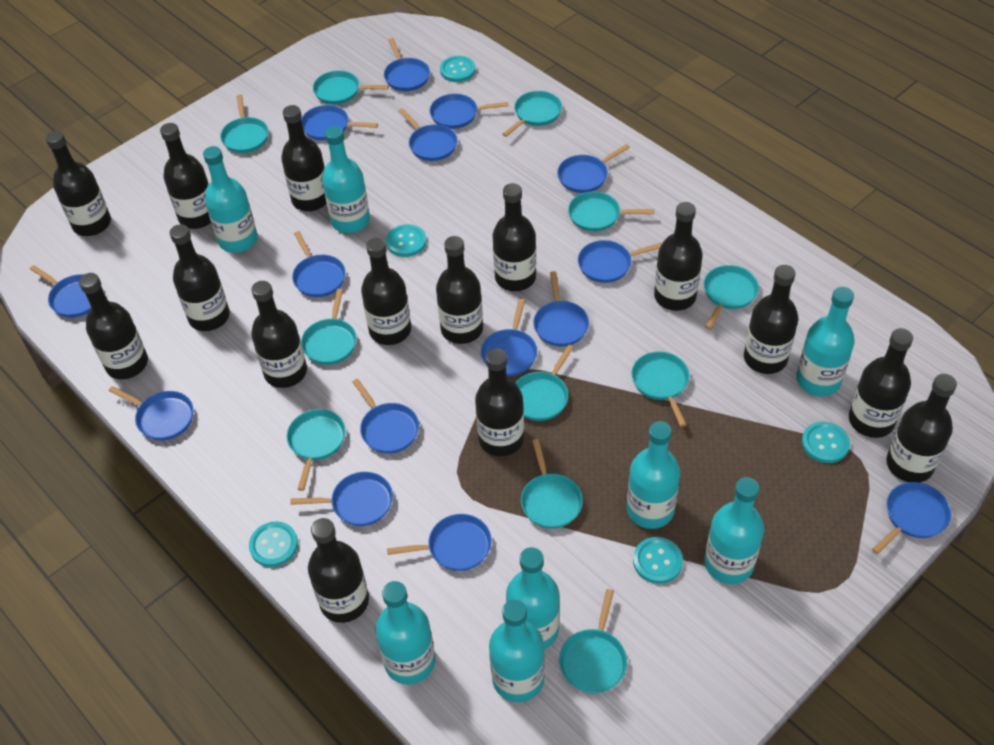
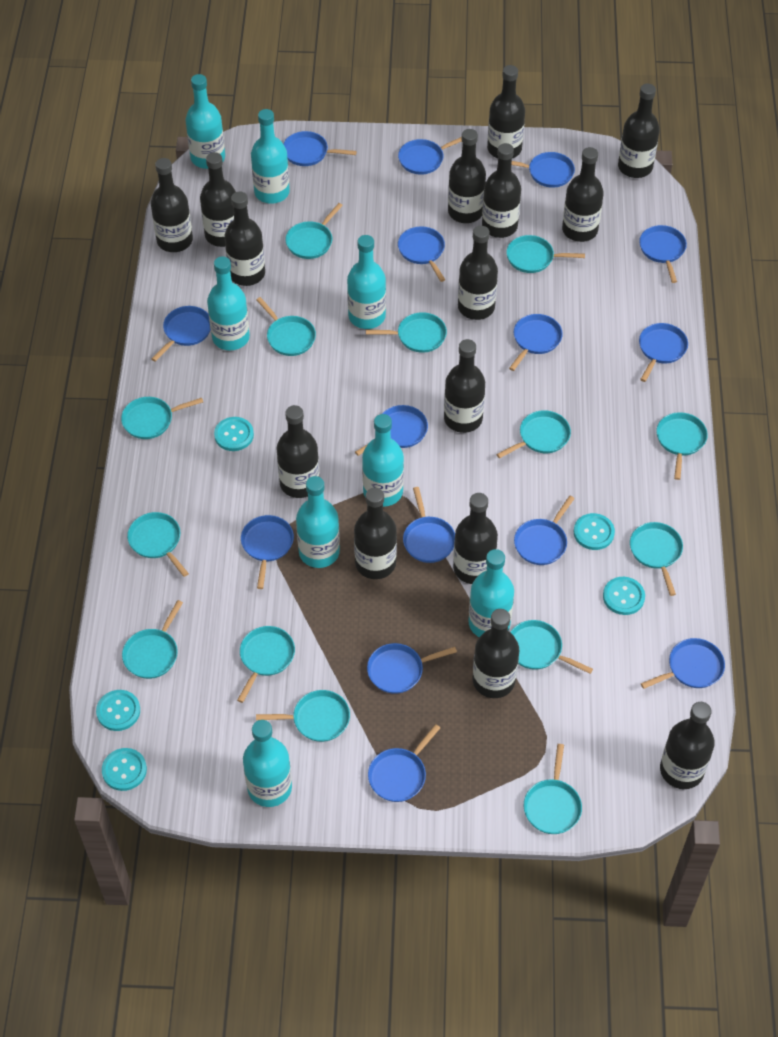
turquoise pan: 11 -> 14

